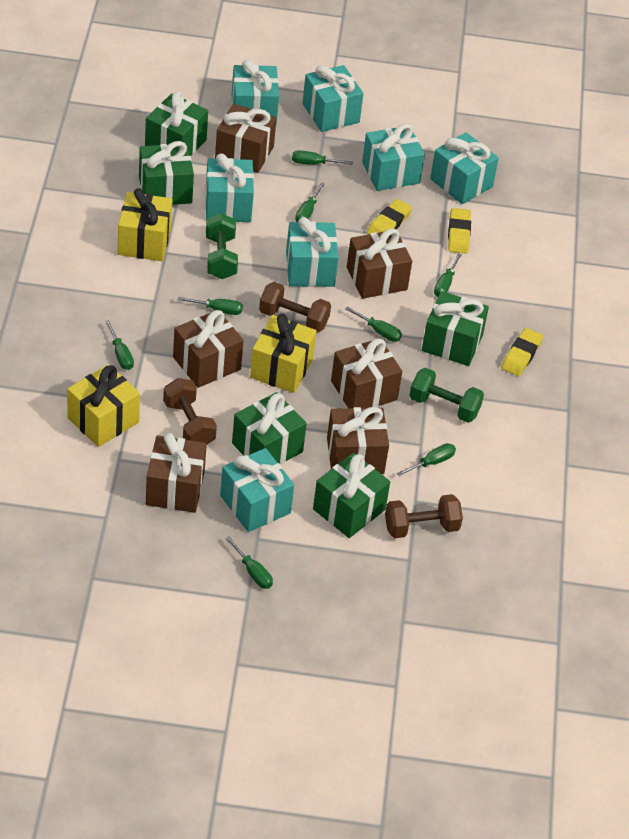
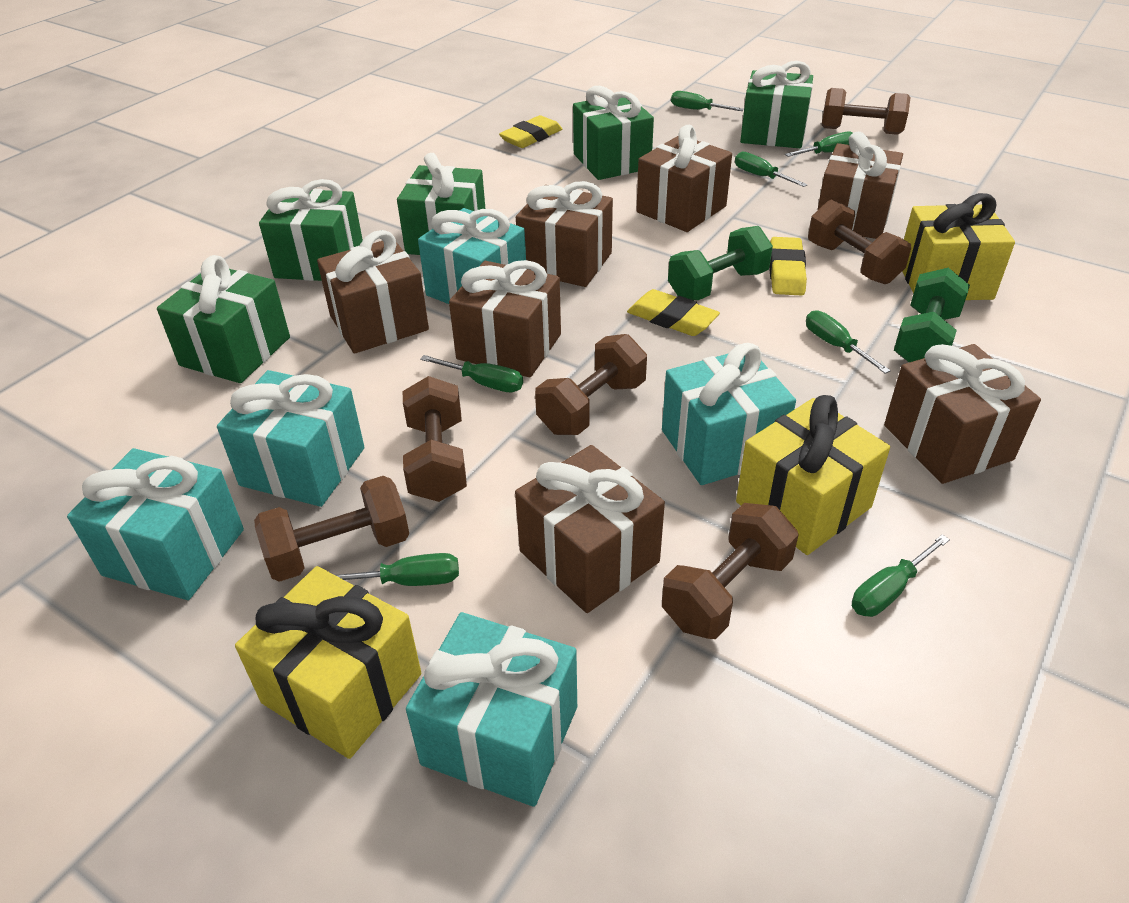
brown dumbbell: 3 -> 6
brown gift: 6 -> 7
green screwdriver: 8 -> 7
turquoise gift: 7 -> 5

